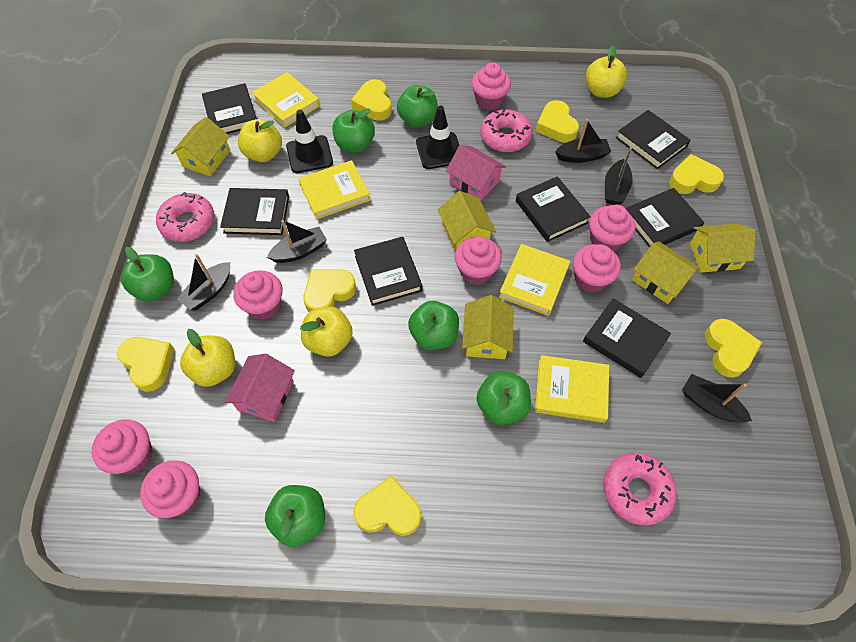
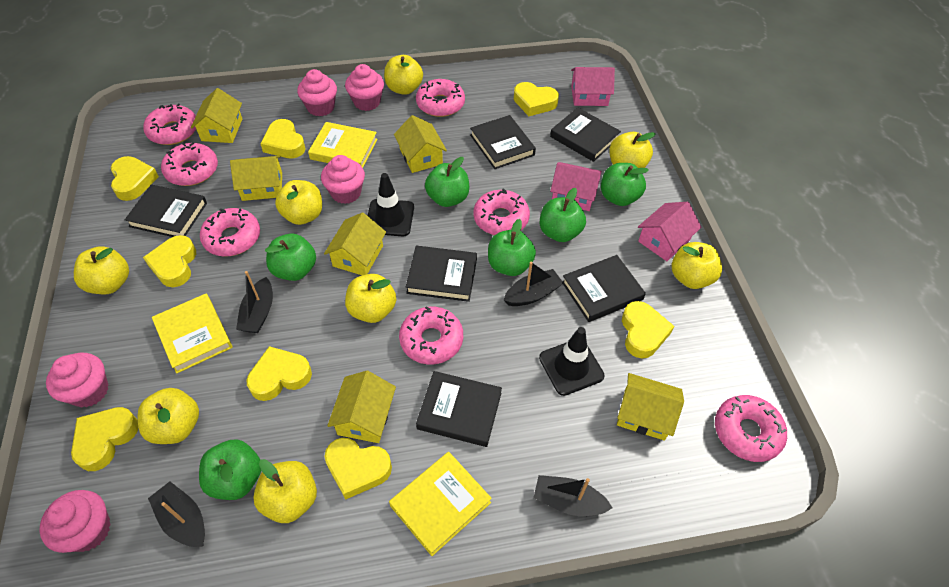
black boat: 5 -> 4
black book: 7 -> 6
pink cupcake: 7 -> 5
pink donut: 3 -> 7
pink house: 2 -> 3
yellow apple: 4 -> 8
yellow book: 4 -> 3
yellow heart: 7 -> 8
yellow house: 5 -> 6

